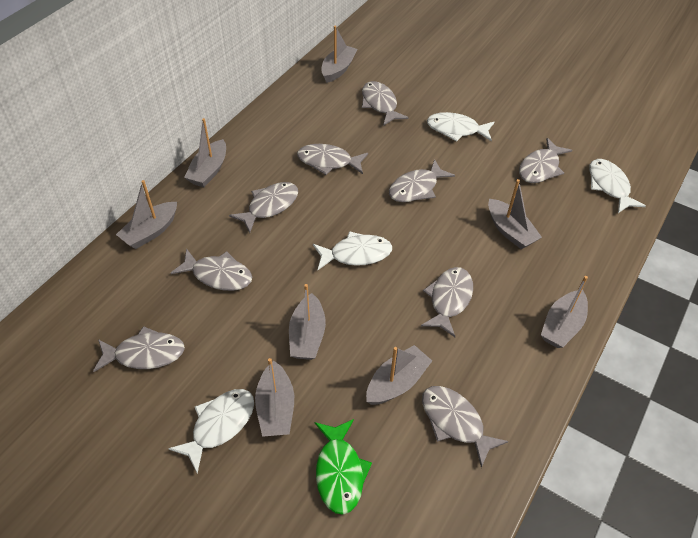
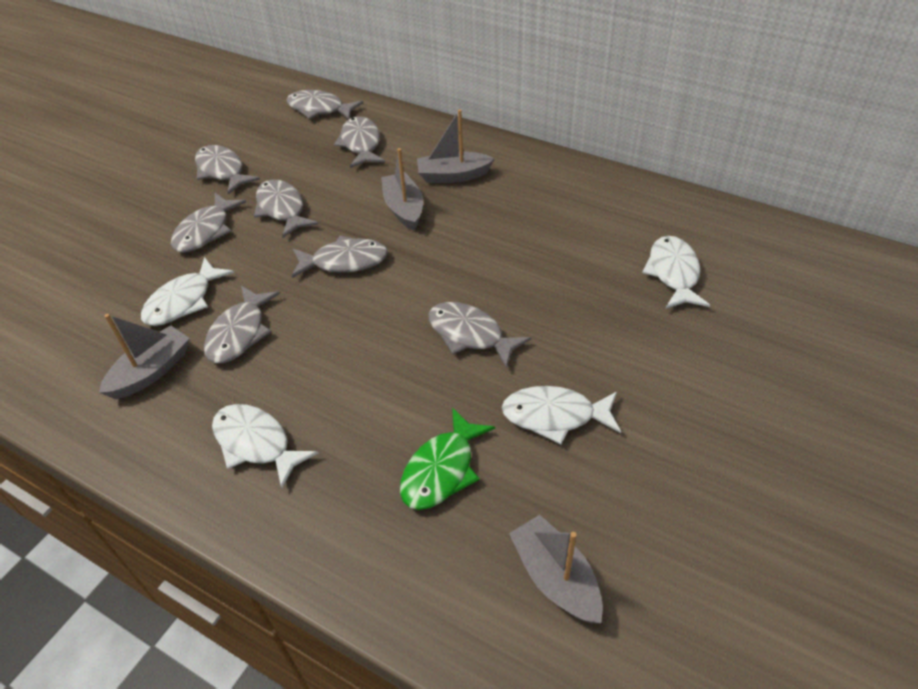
grey boat: 8 -> 4
grey fish: 9 -> 8

